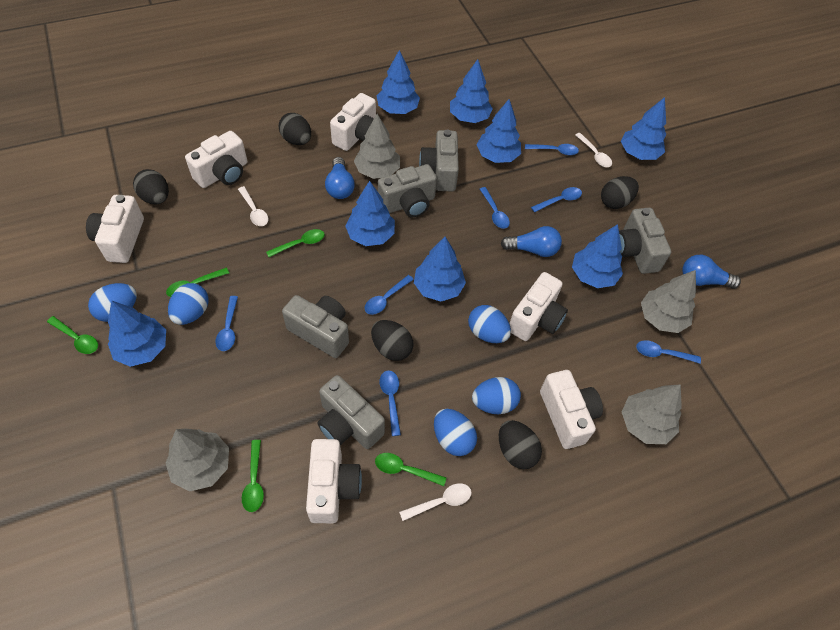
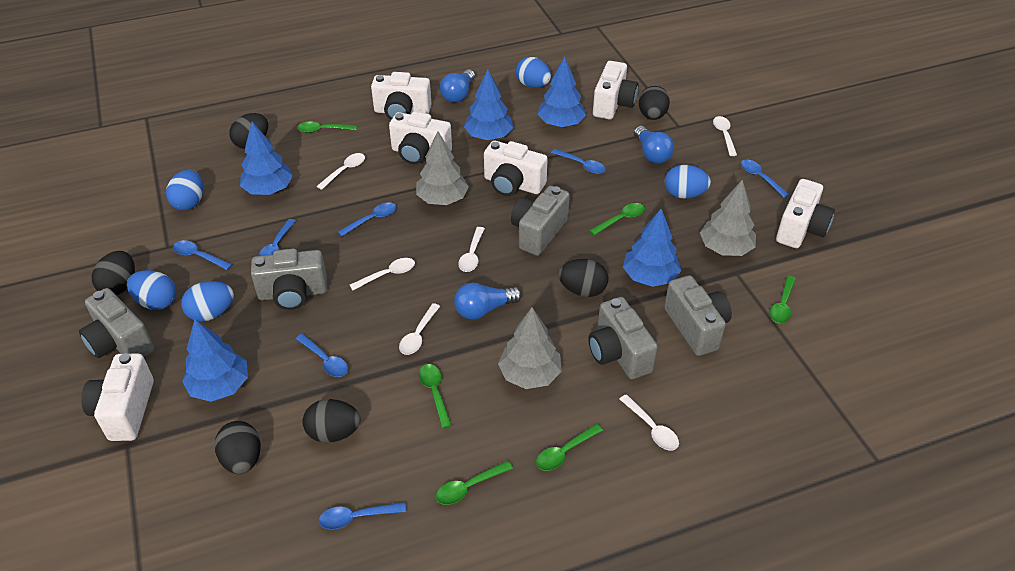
black egg: 5 -> 6
blue tree: 8 -> 5
green spoon: 5 -> 6
grey tree: 4 -> 3
white spoon: 3 -> 6

